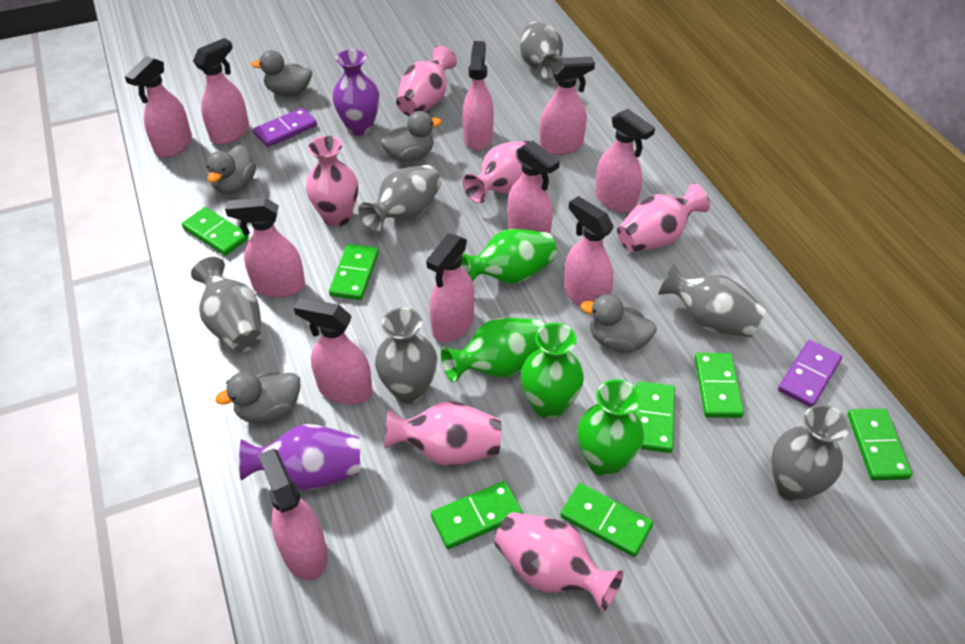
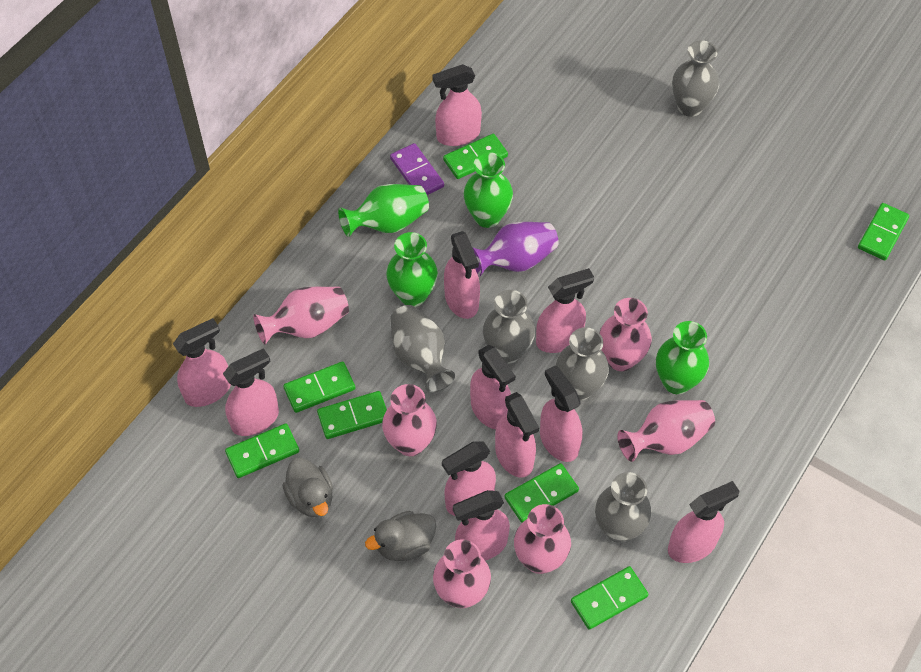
grey duck: 5 -> 2
grey vase: 6 -> 5
purple domino: 2 -> 1
purple vase: 2 -> 1

